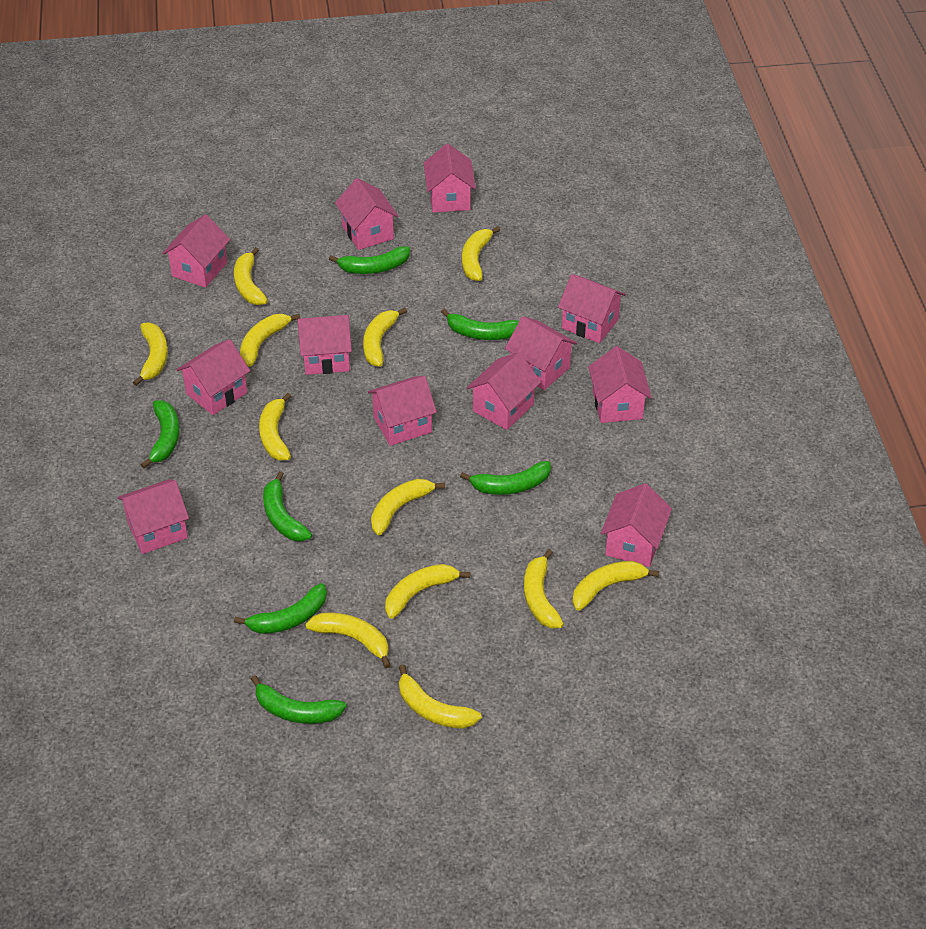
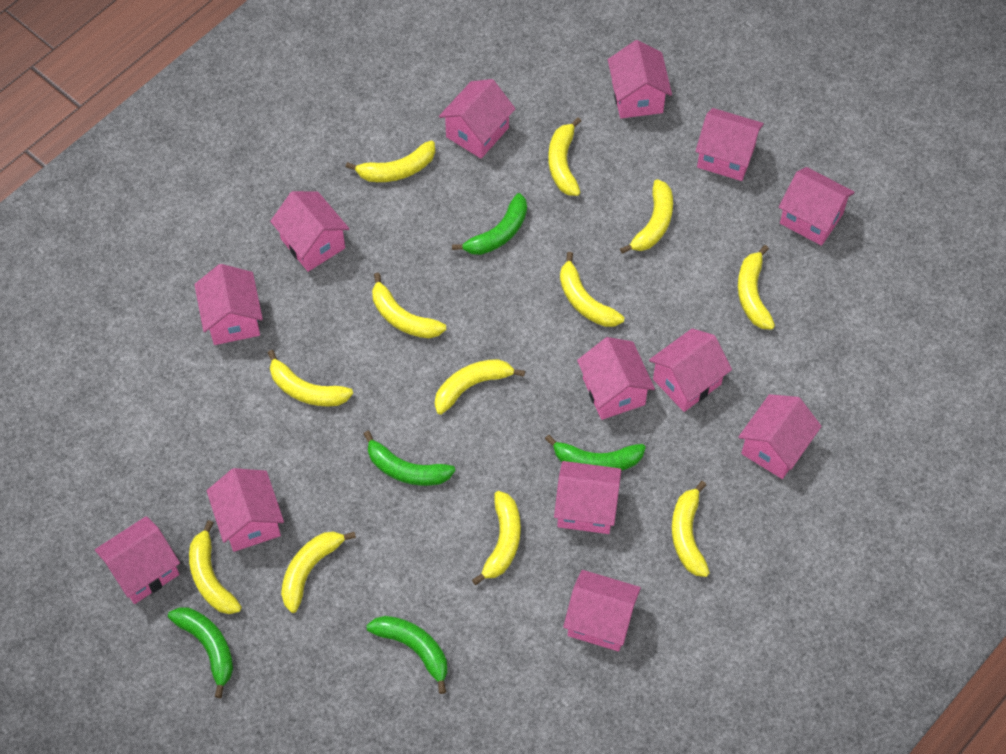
green banana: 7 -> 5
pink house: 12 -> 13

